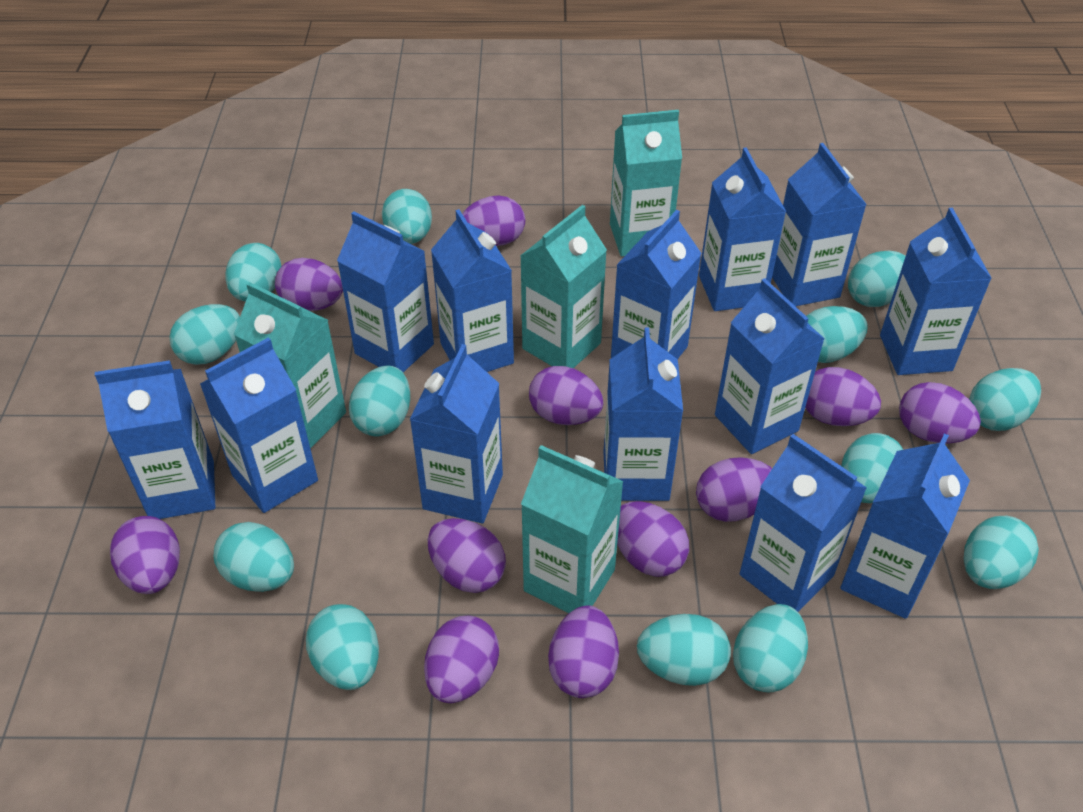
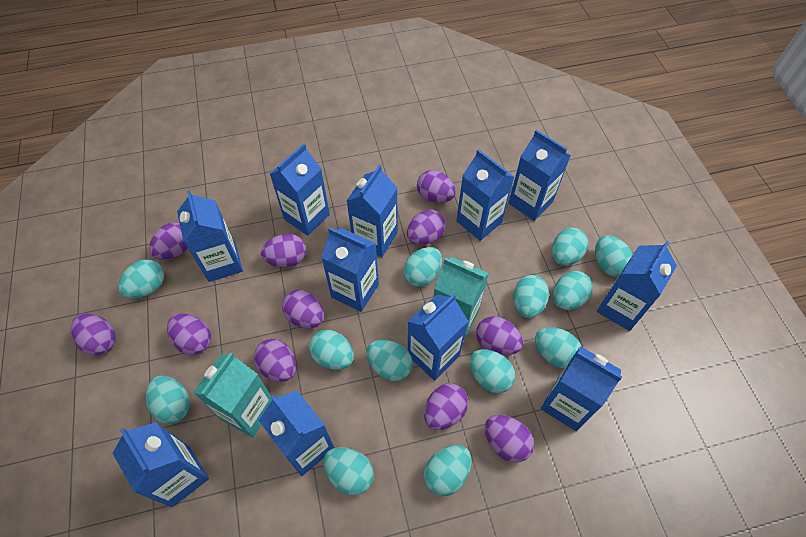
blue carton: 13 -> 11
turquoise carton: 4 -> 2

